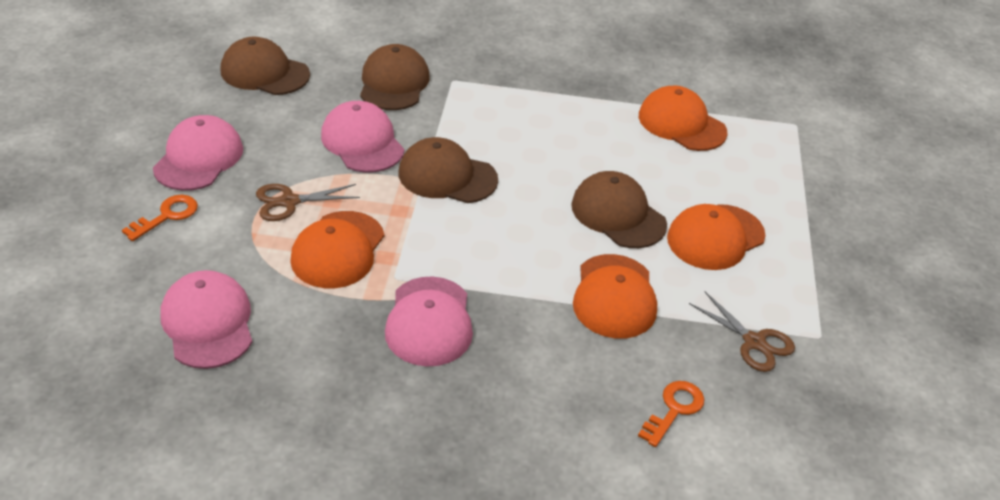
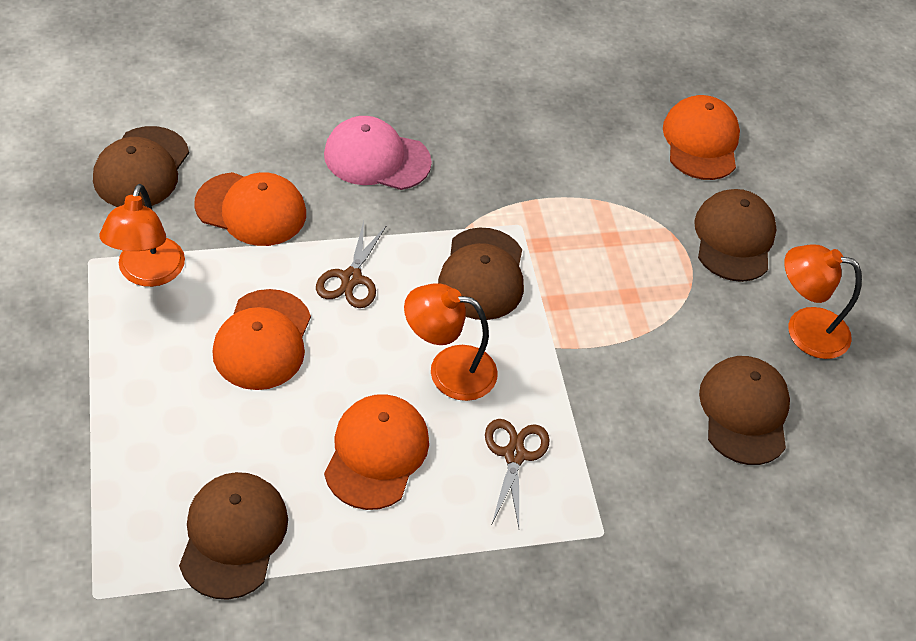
brown cap: 4 -> 5
orange key: 2 -> 0
orange lamp: 0 -> 3
pink cap: 4 -> 1

